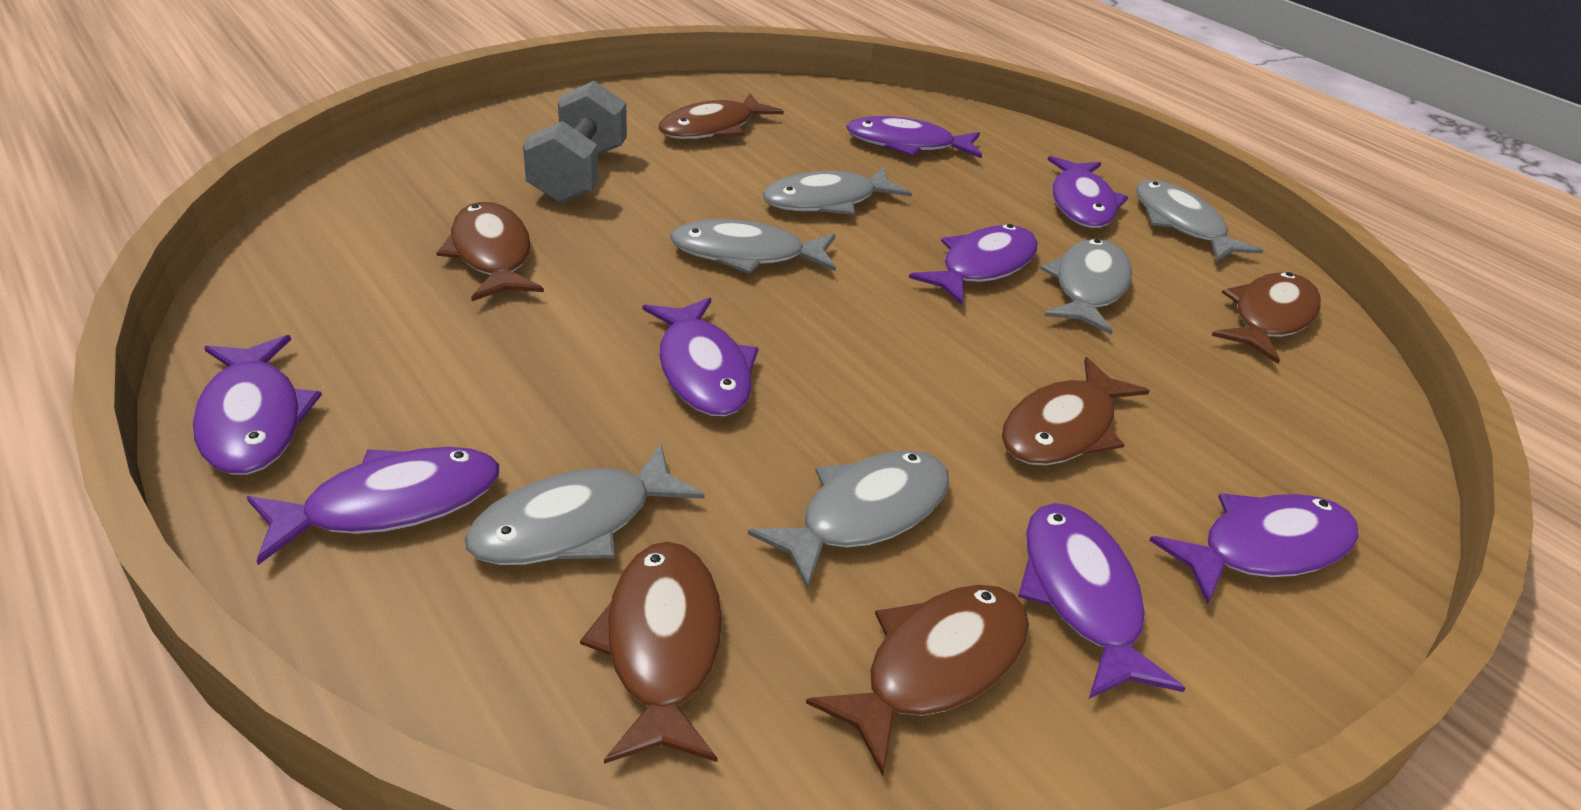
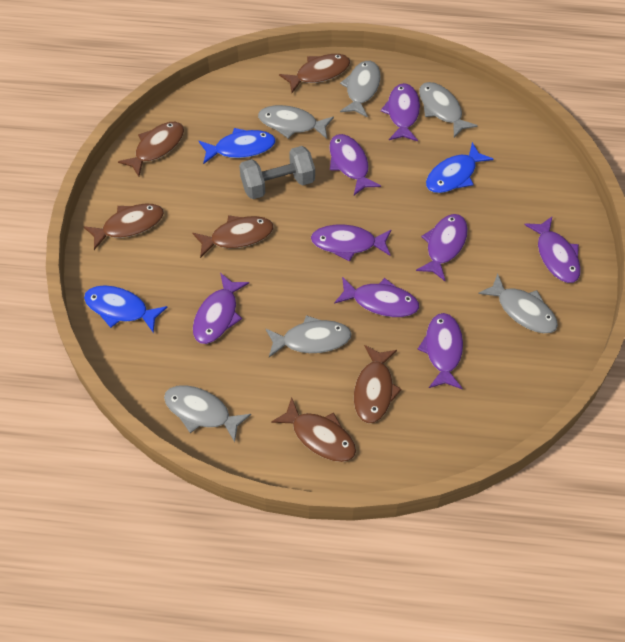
blue fish: 0 -> 3

